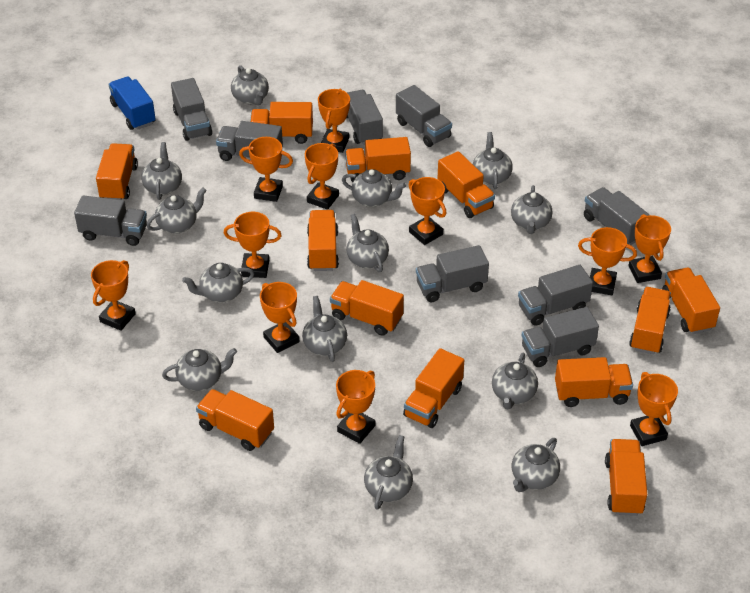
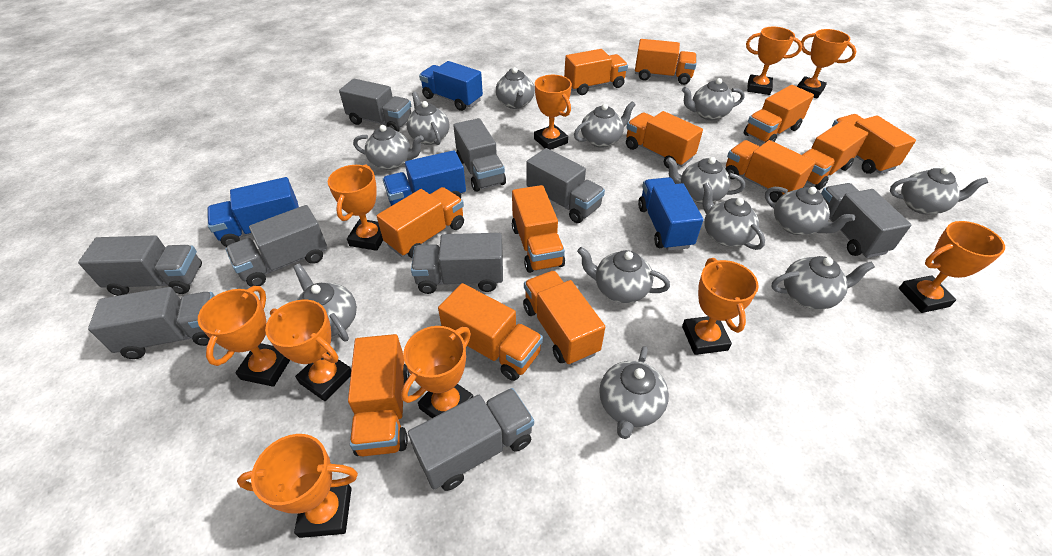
blue truck: 1 -> 4
orange trophy: 11 -> 10

